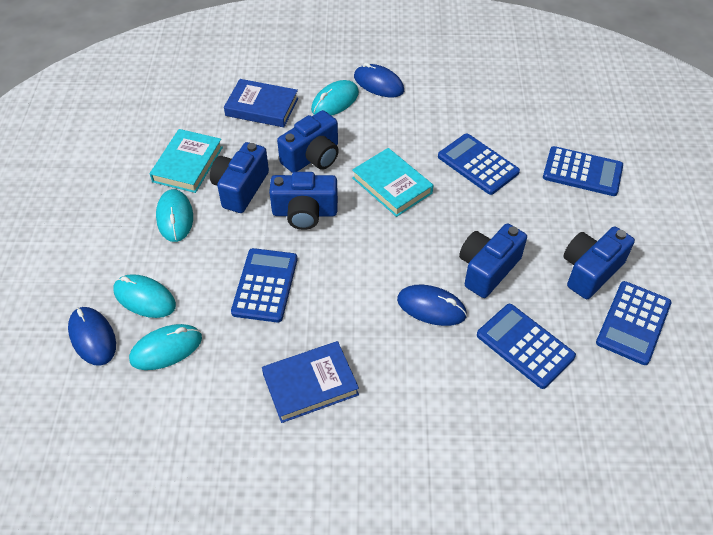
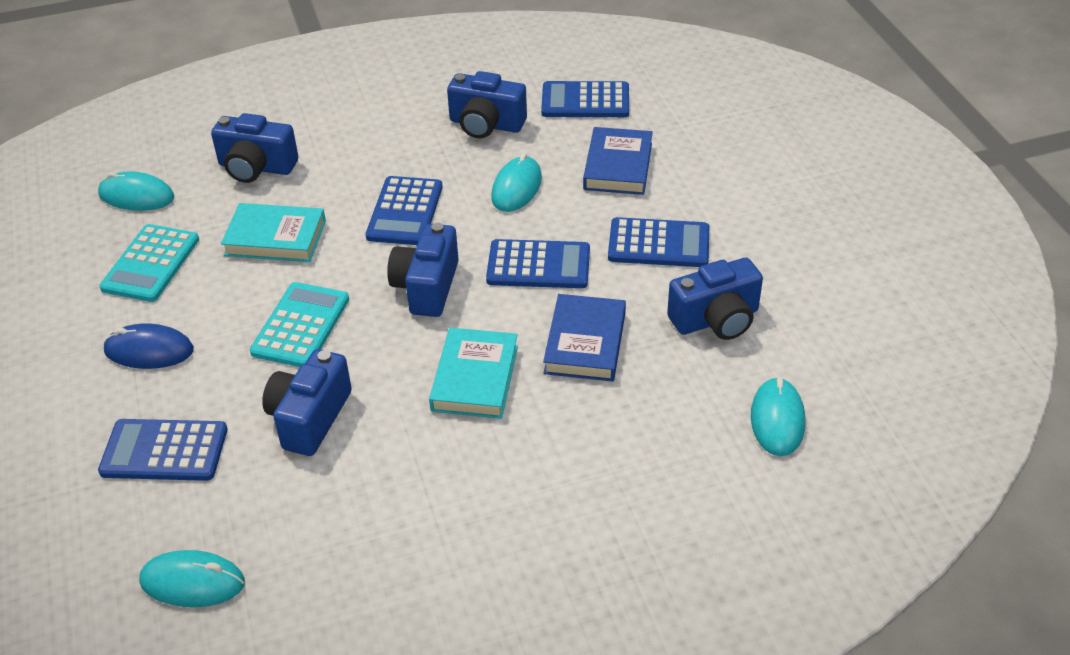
blue mouse: 3 -> 1
turquoise calculator: 0 -> 2

